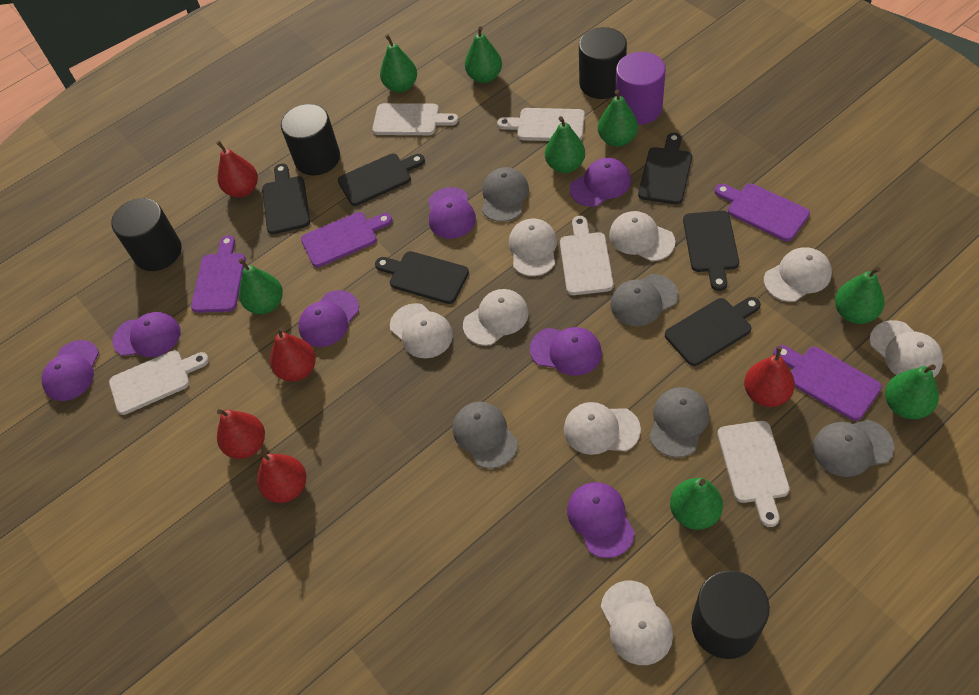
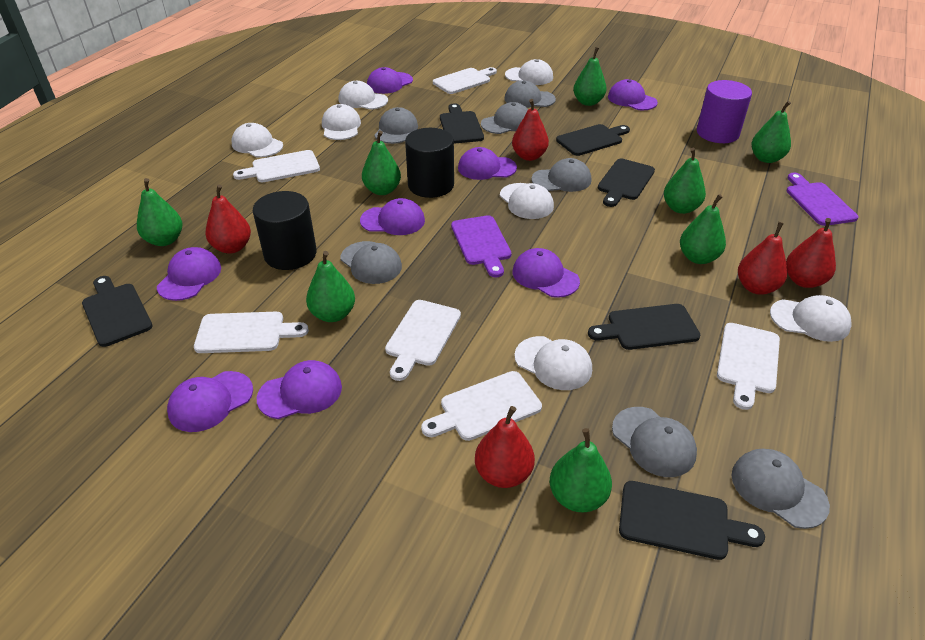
black cylinder: 4 -> 2
grey cap: 5 -> 7
purple cap: 7 -> 8
purple cutting board: 4 -> 2
white cap: 8 -> 7
white cutting board: 5 -> 6

